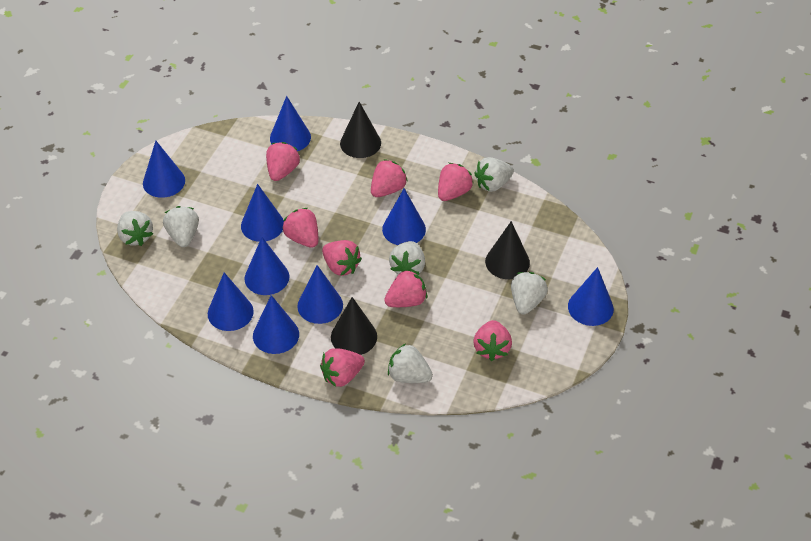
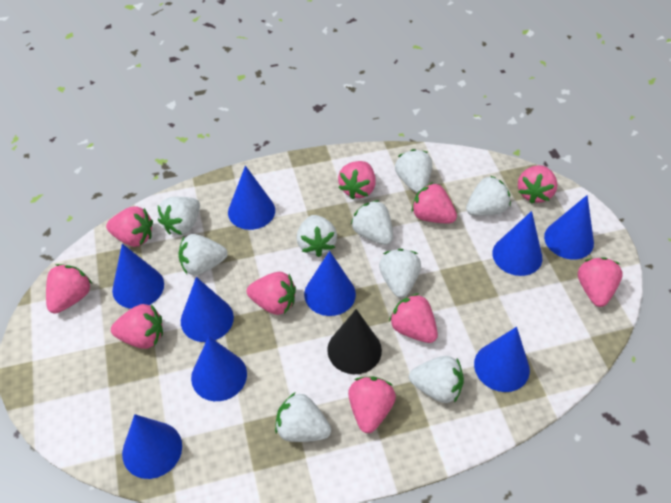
black cone: 3 -> 1
pink strawberry: 8 -> 10
white strawberry: 6 -> 9

